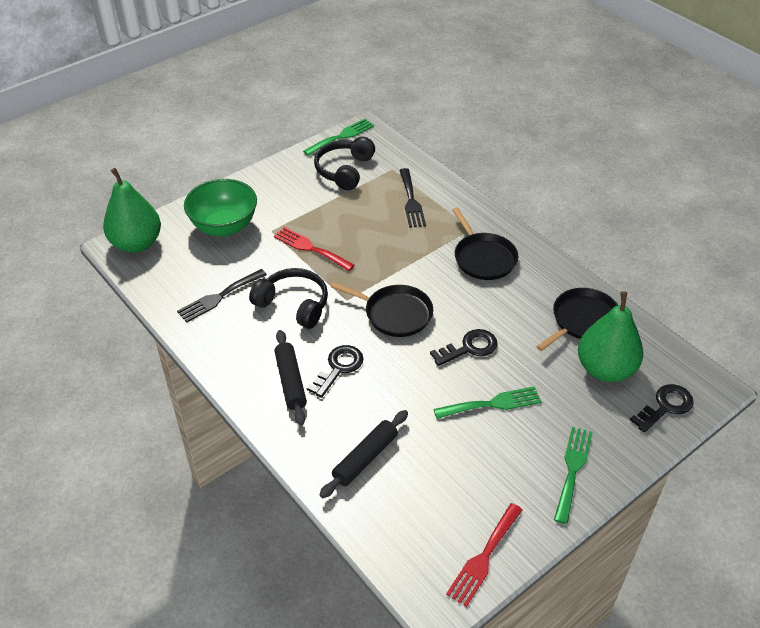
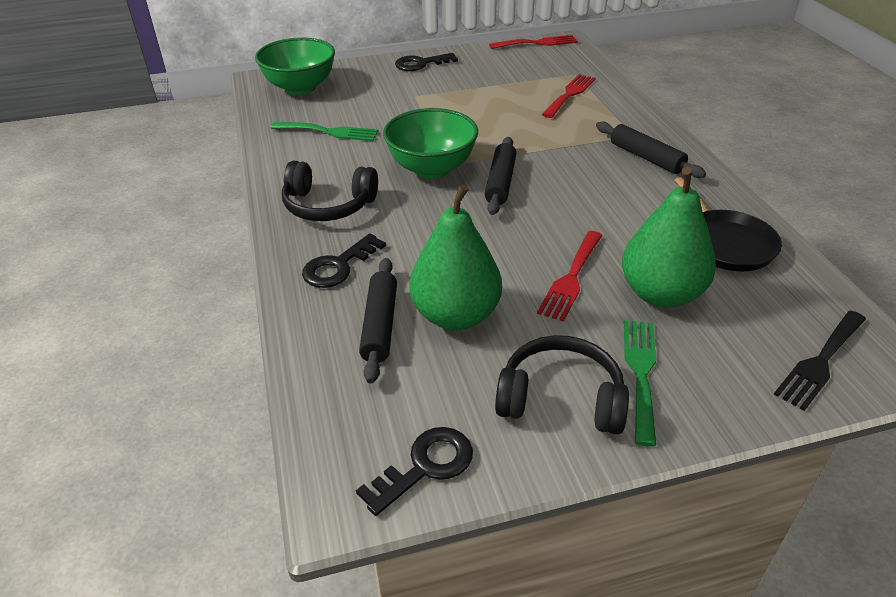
black fork: 2 -> 1
black pan: 3 -> 1
black rolling pin: 2 -> 3
green bowl: 1 -> 2
green fork: 3 -> 2
red fork: 2 -> 3

